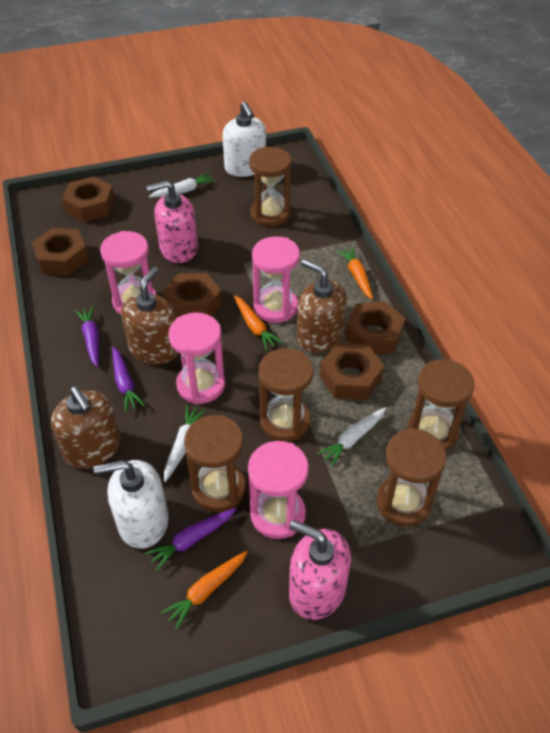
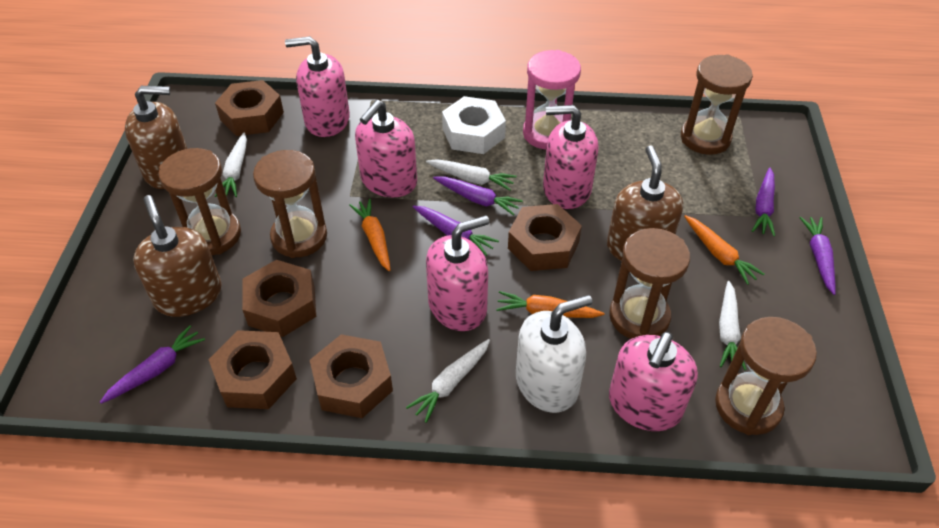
pink hourglass: 4 -> 1
pink soap dispenser: 2 -> 5
purple carrot: 3 -> 5
white carrot: 3 -> 4
white nut: 0 -> 1
white soap dispenser: 2 -> 1

